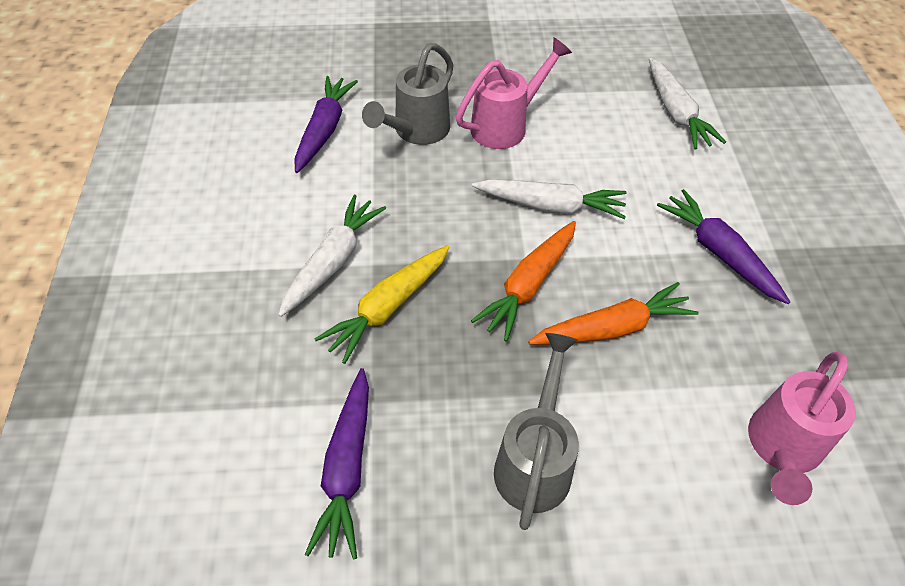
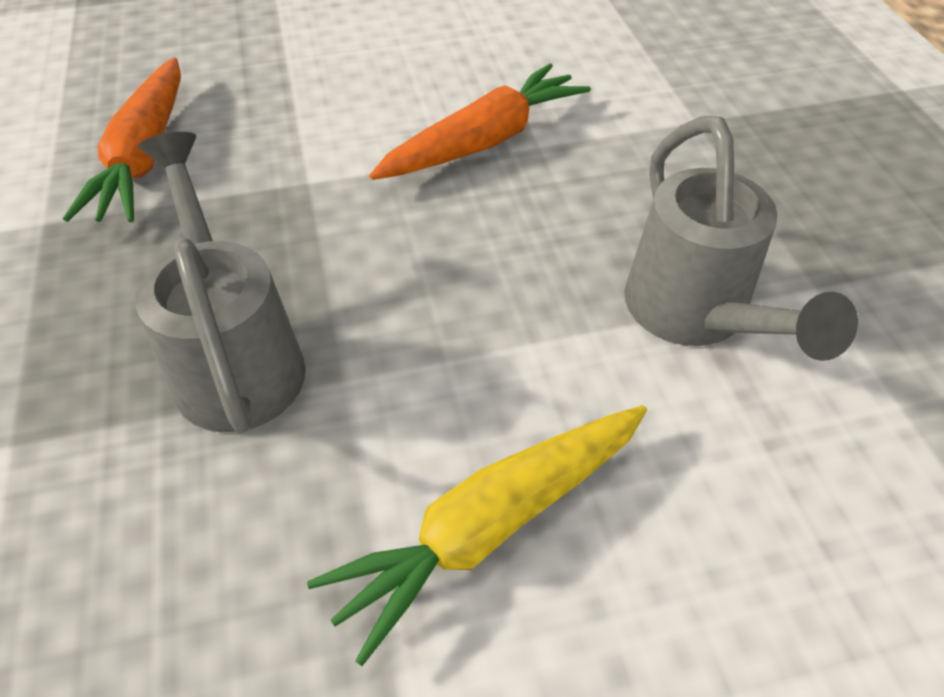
pink watering can: 2 -> 0
purple carrot: 3 -> 0
white carrot: 3 -> 0

